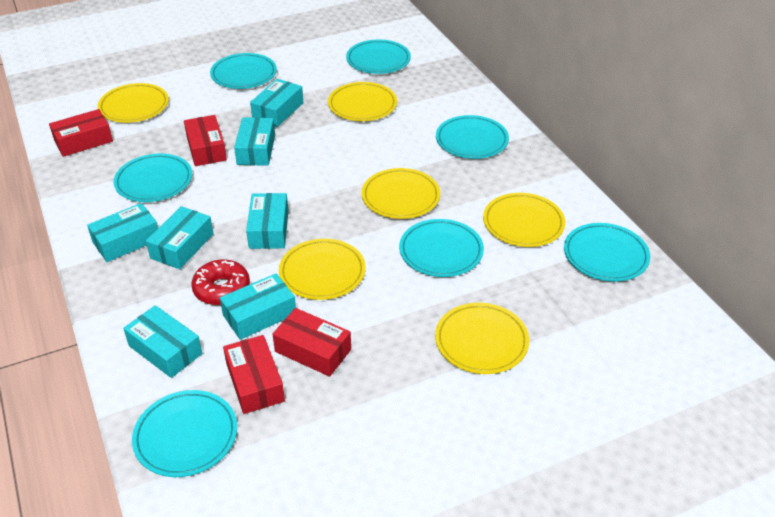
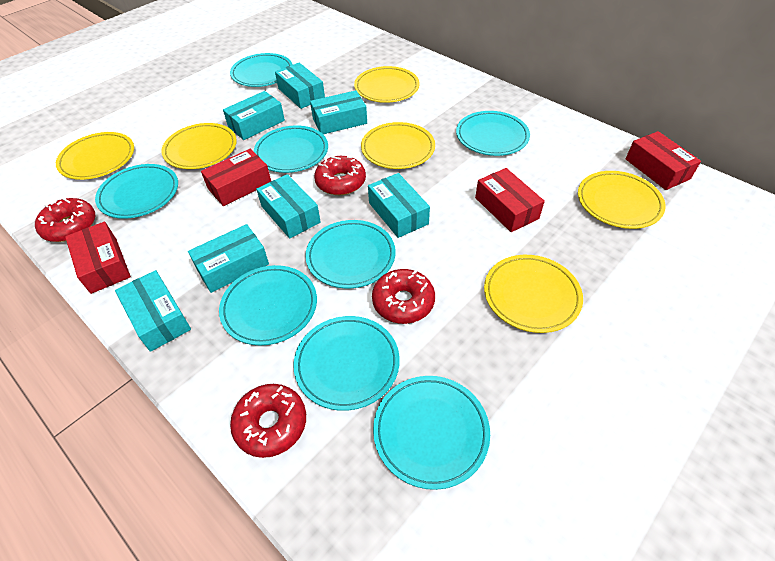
red donut: 1 -> 4
turquoise plate: 7 -> 8

